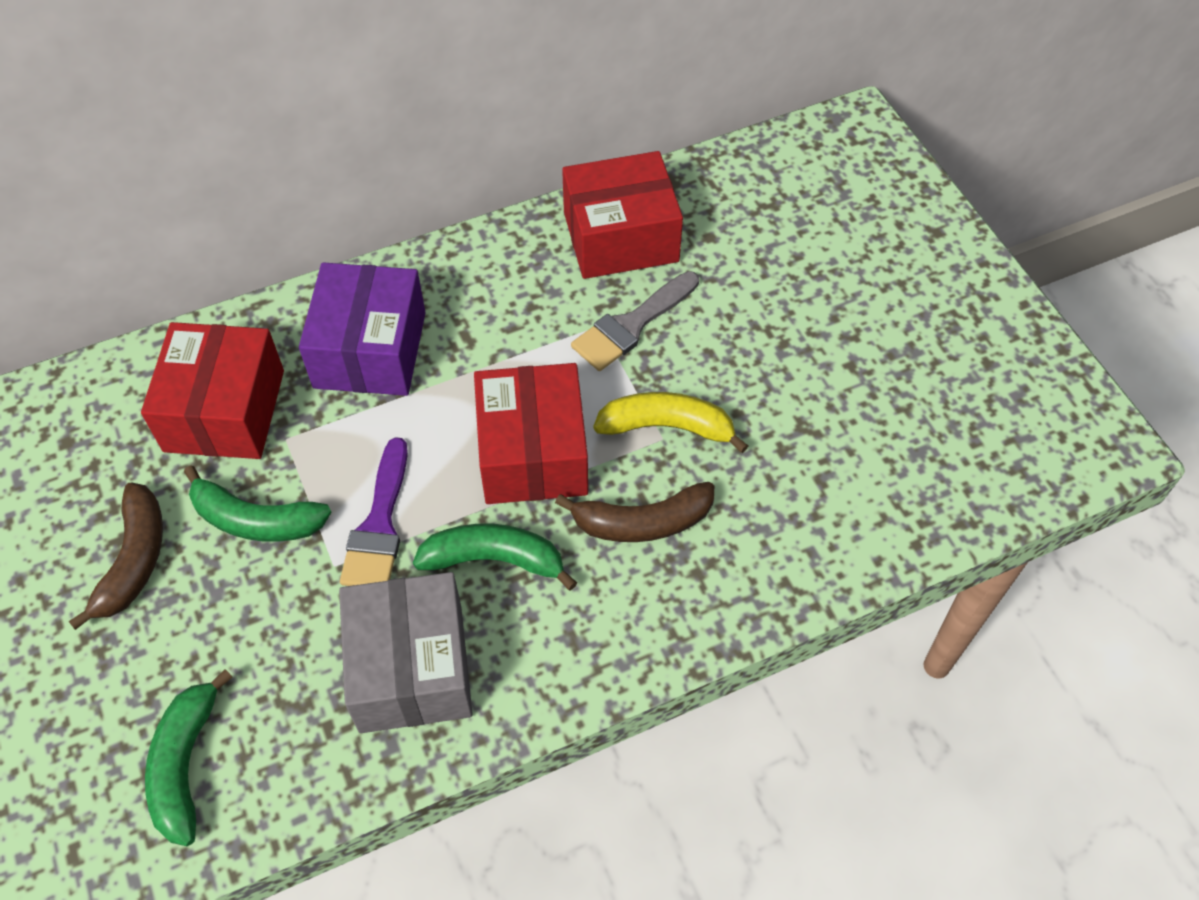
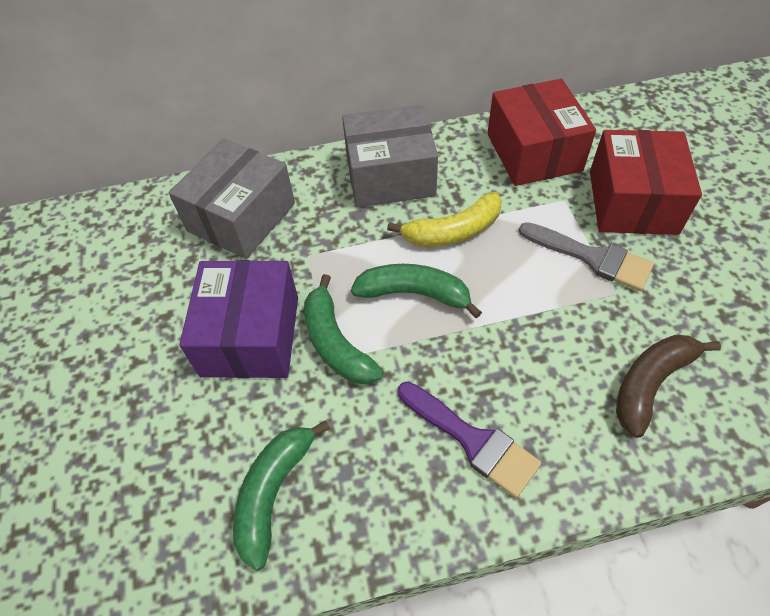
brown banana: 2 -> 1
grey box: 1 -> 2
red box: 3 -> 2

